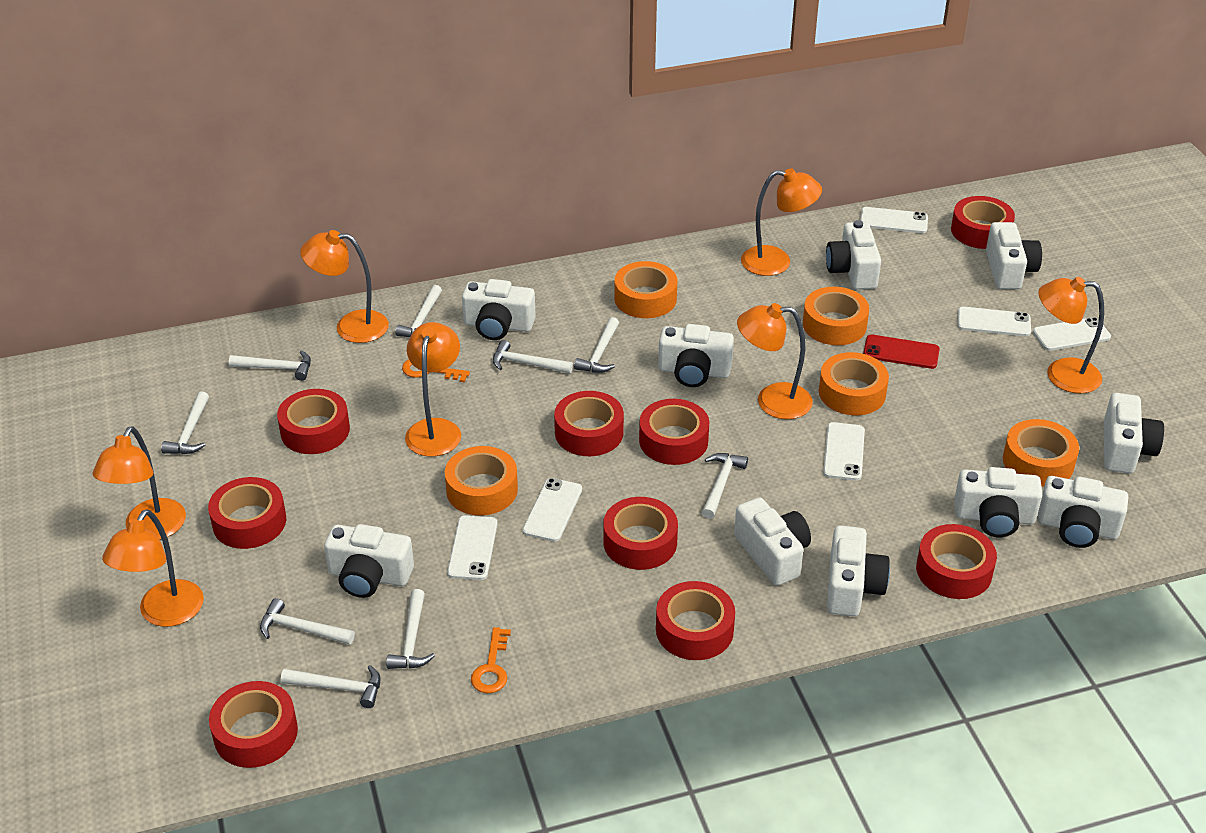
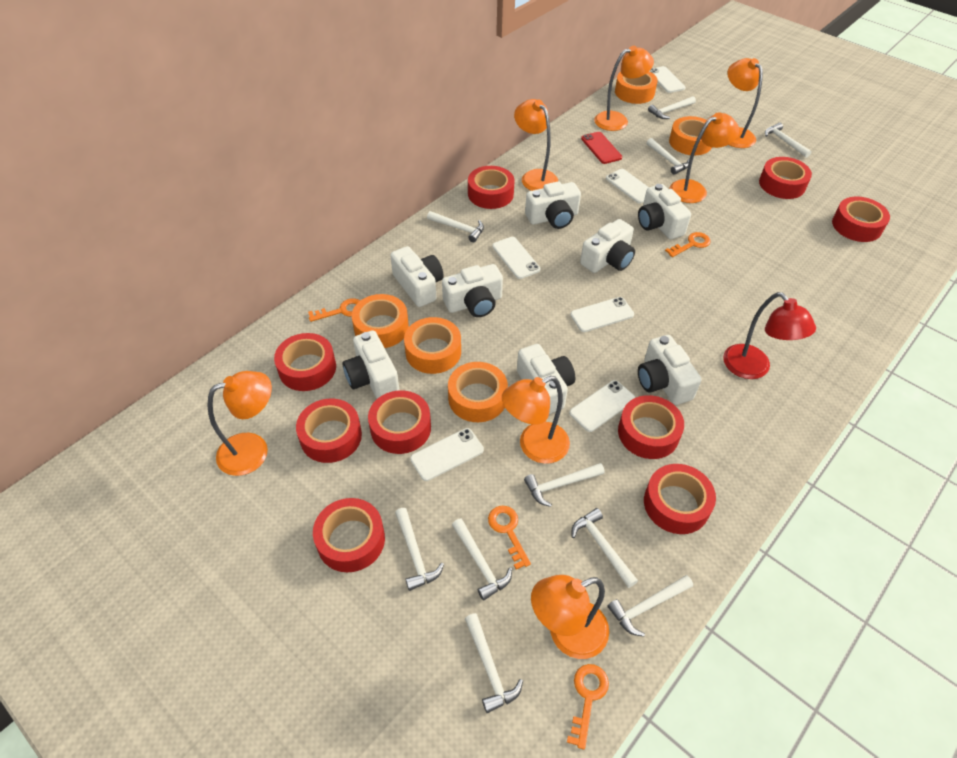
orange key: 2 -> 4
red lamp: 0 -> 1
white camera: 10 -> 8
white hammer: 9 -> 10

